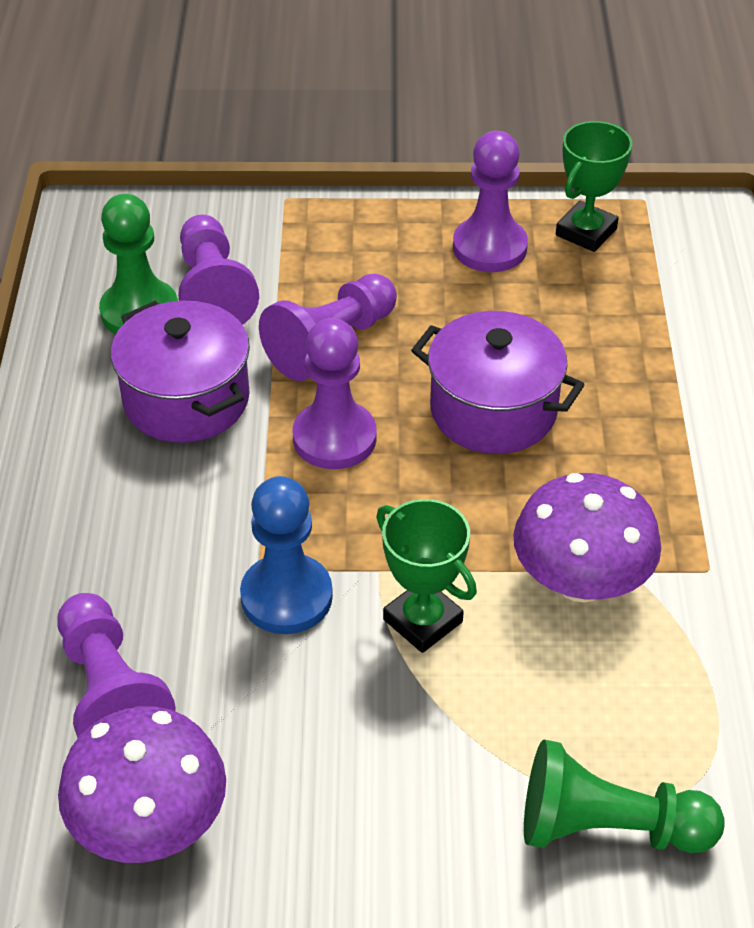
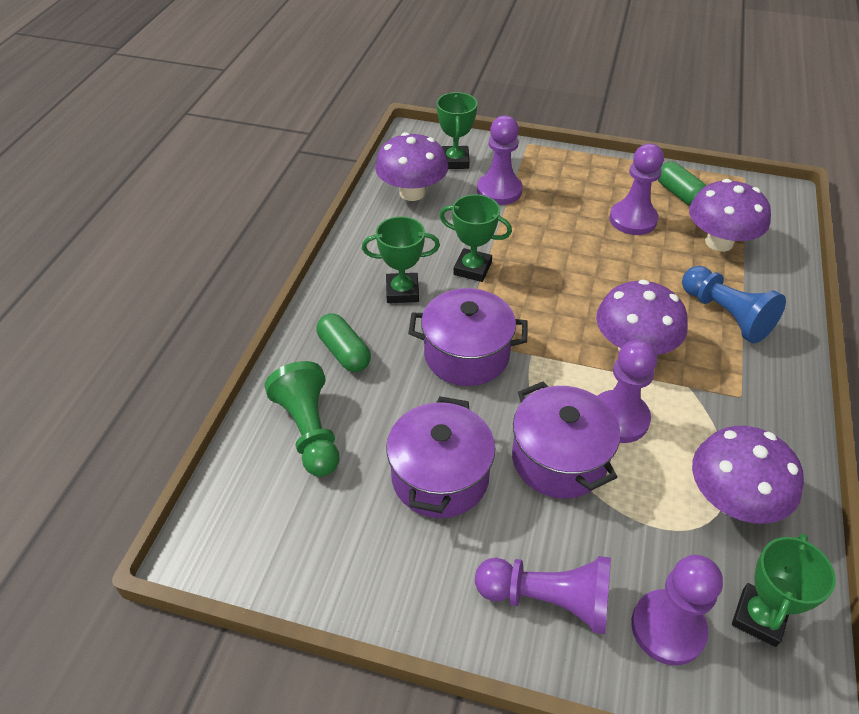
green capsule: 0 -> 2
green pawn: 2 -> 1
green trophy: 2 -> 4
purple mushroom: 2 -> 4
purple pot: 2 -> 3

